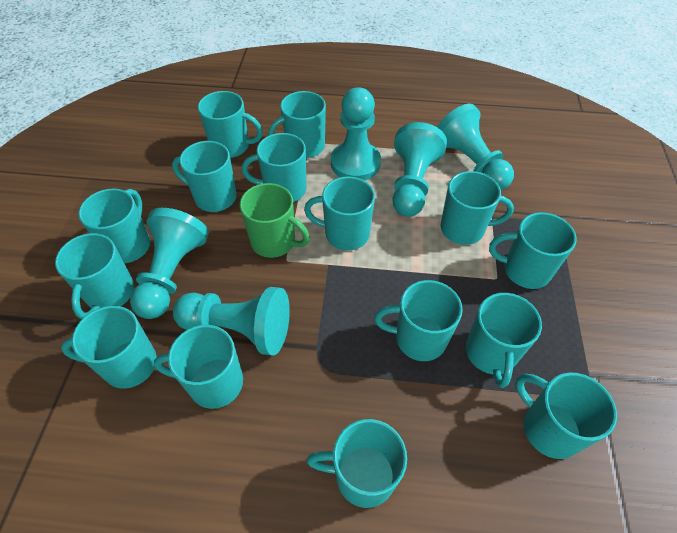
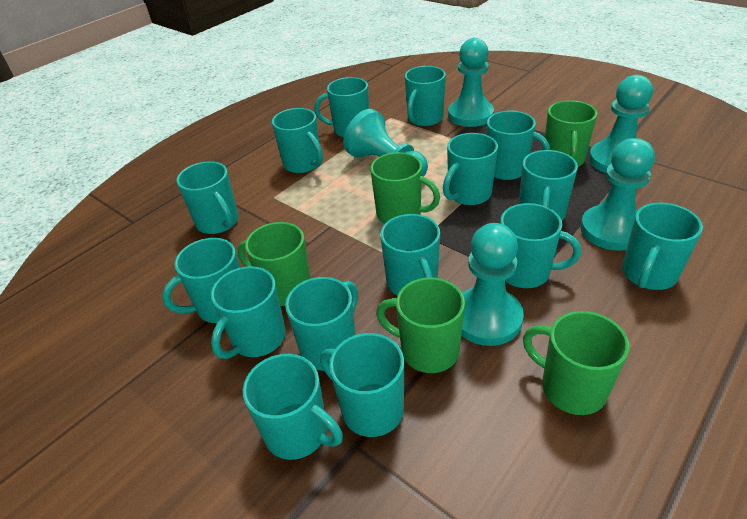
green mug: 1 -> 5

